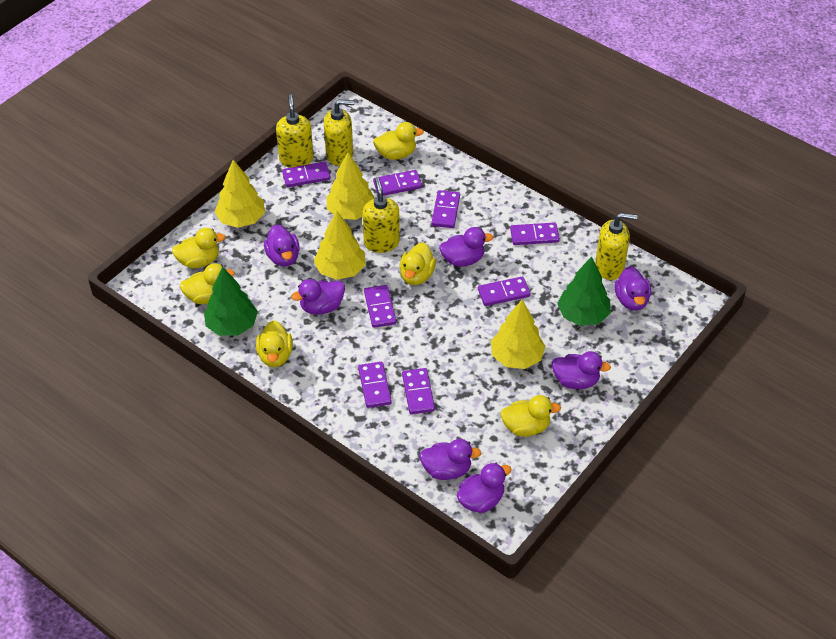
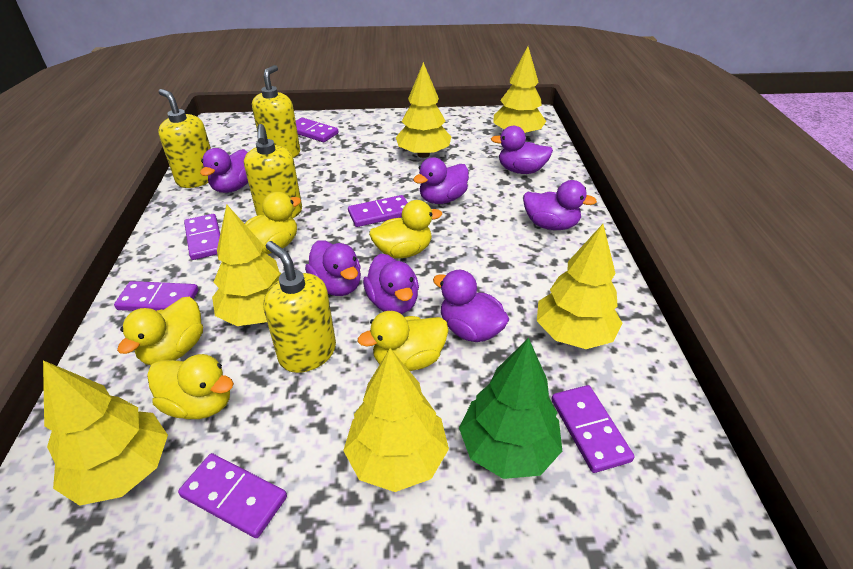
green tree: 2 -> 1
purple domino: 8 -> 6
yellow duck: 6 -> 5
yellow tree: 4 -> 6

